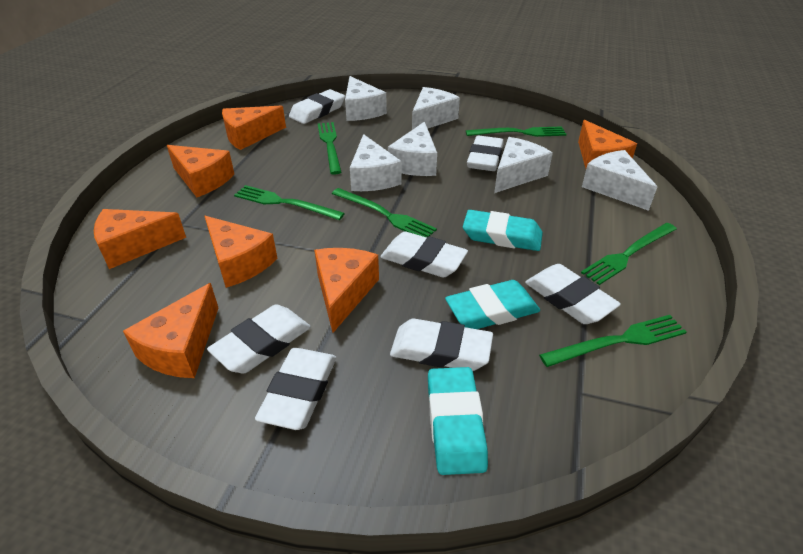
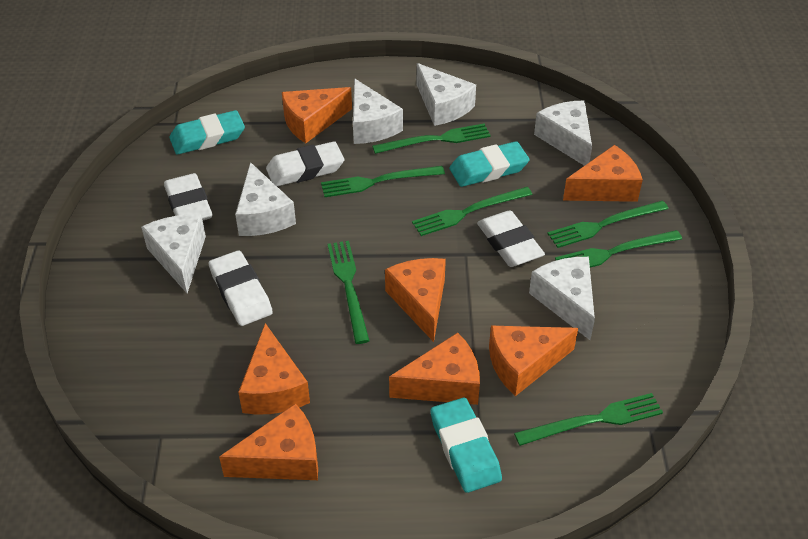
green fork: 6 -> 7
white eraser: 7 -> 4

